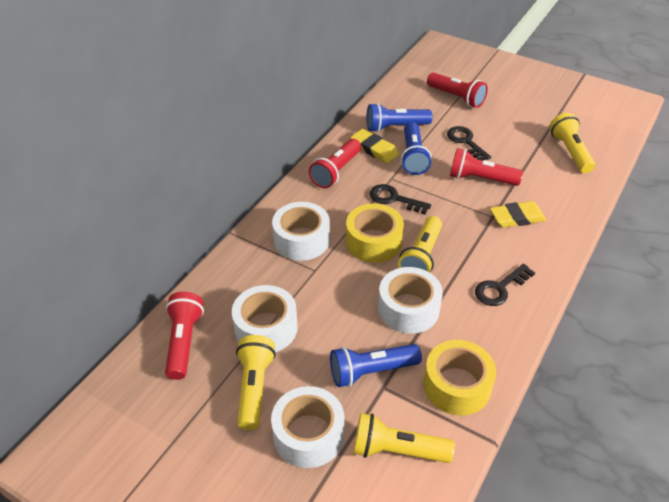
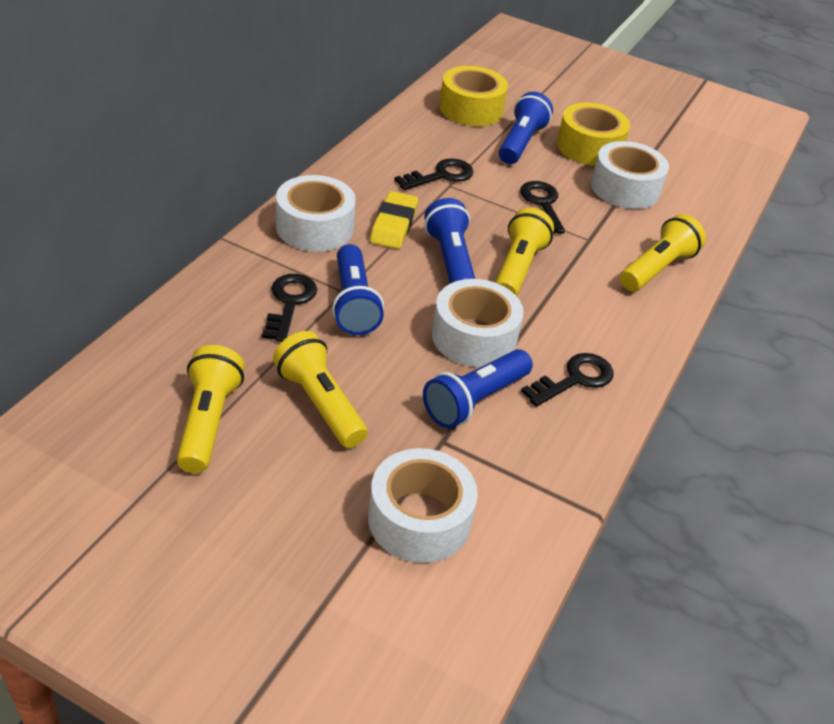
black key: 3 -> 4
blue flashlight: 3 -> 4
red flashlight: 4 -> 0
yellow eraser: 2 -> 1

